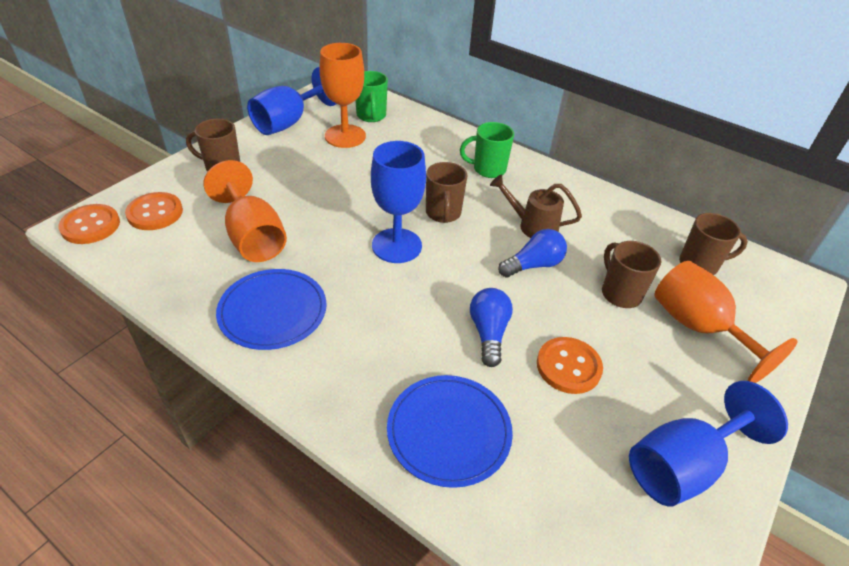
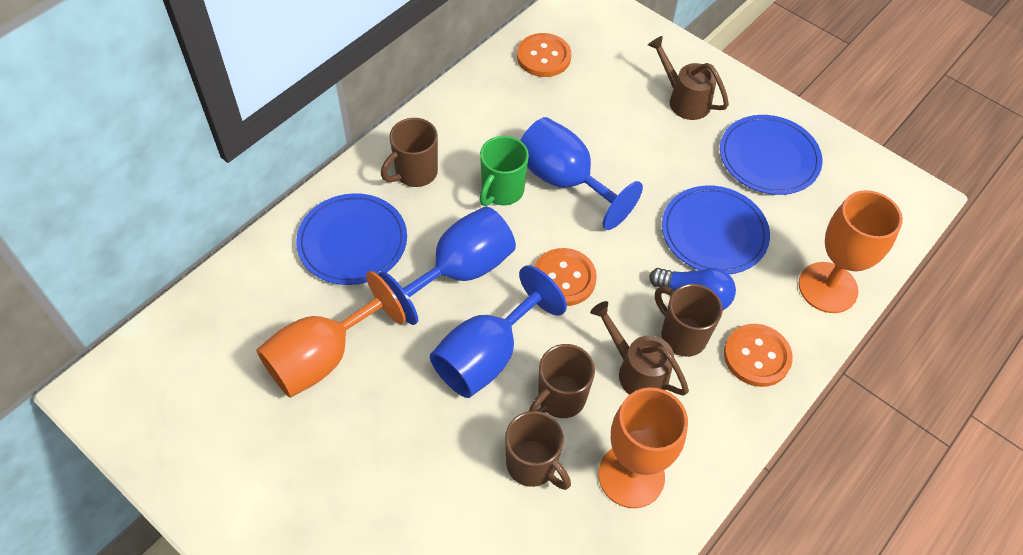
blue light bulb: 2 -> 1
blue plate: 2 -> 3
brown watering can: 1 -> 2
green mug: 2 -> 1

